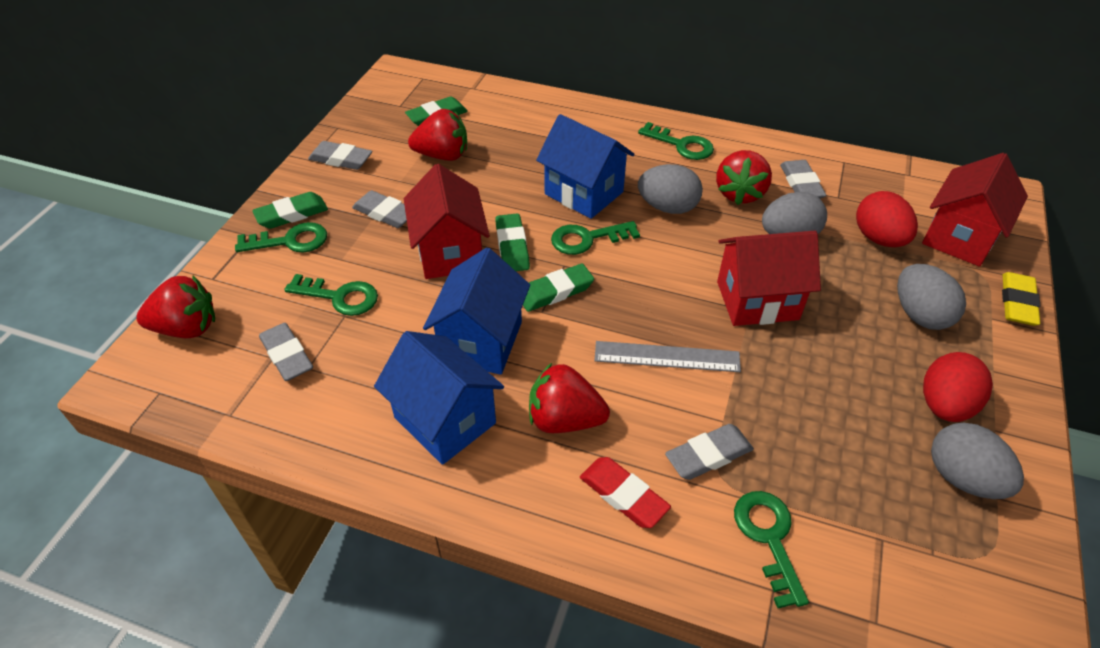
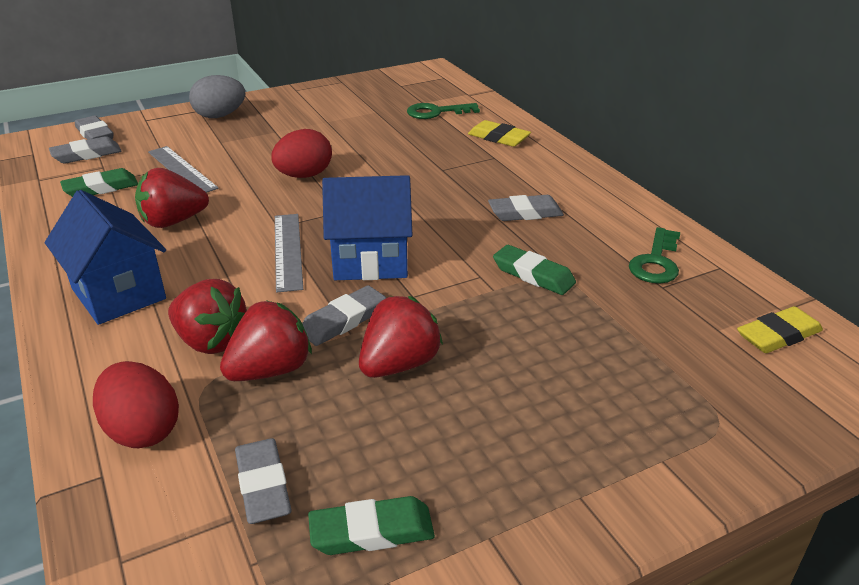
blue house: 3 -> 2
green eraser: 4 -> 3
green key: 5 -> 2
grey egg: 4 -> 1
grey ruler: 1 -> 2
red eraser: 1 -> 0
red house: 3 -> 0
yellow eraser: 1 -> 2

